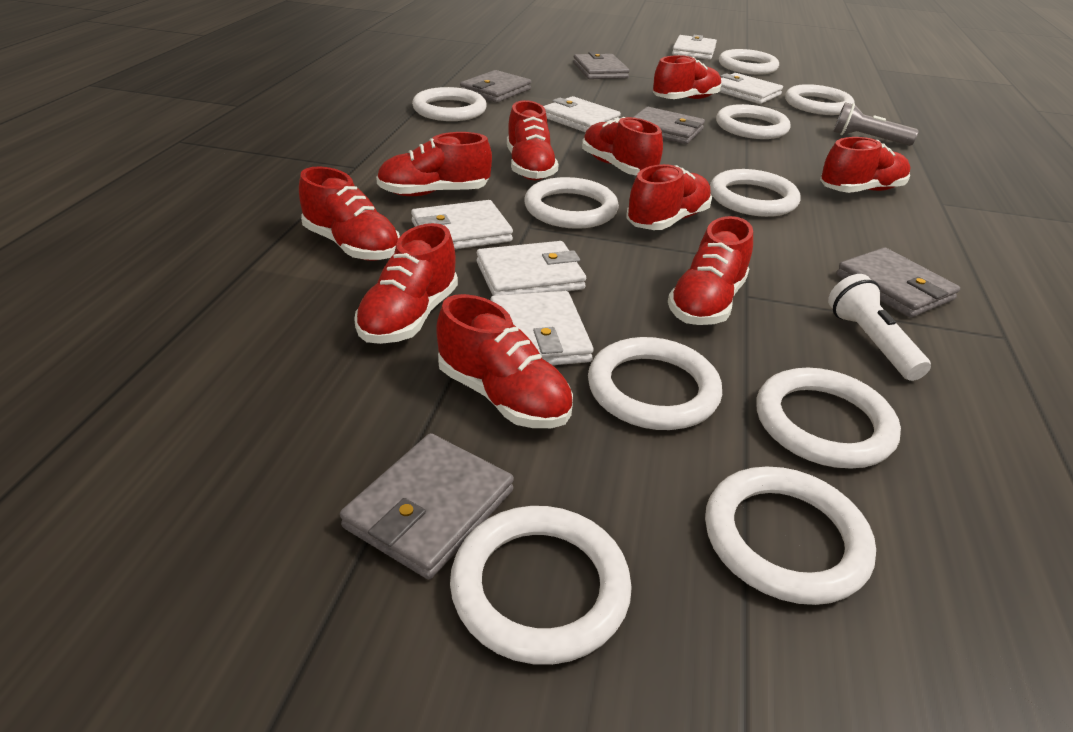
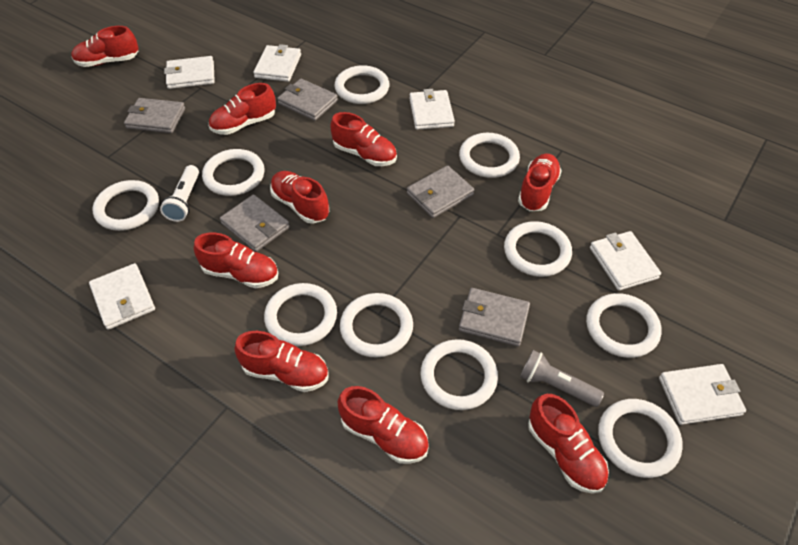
red shoe: 10 -> 9

